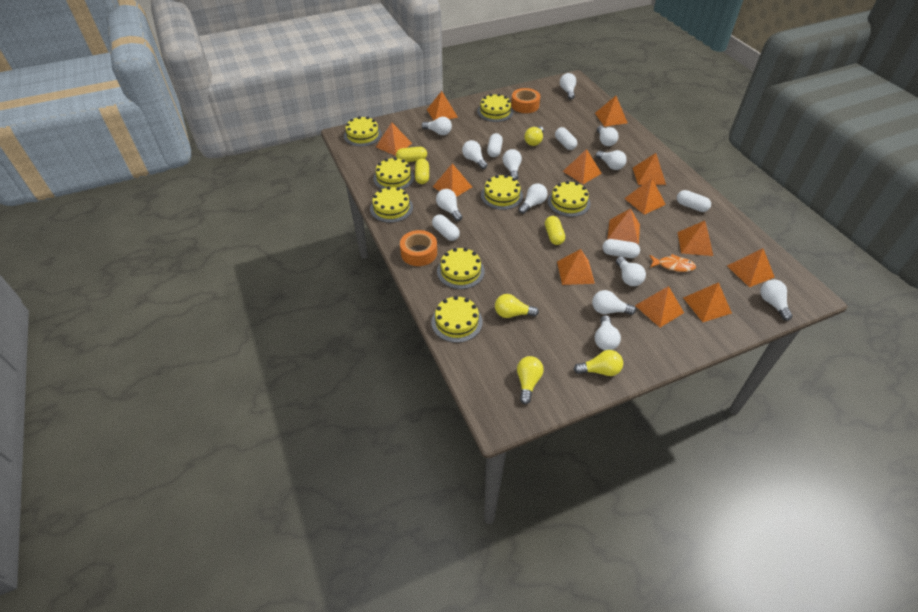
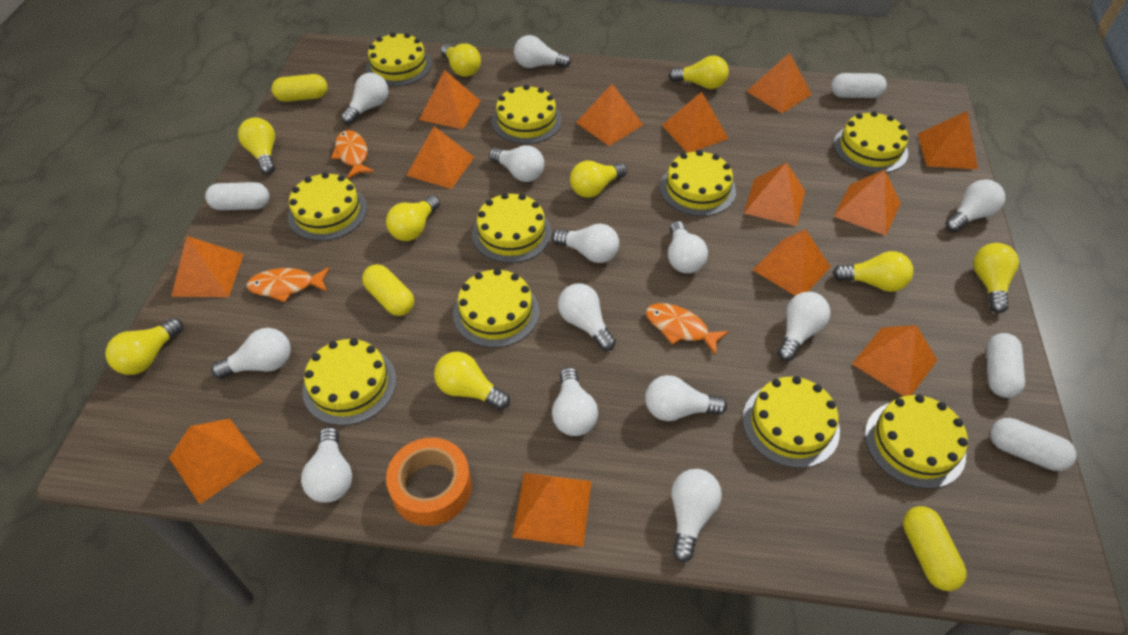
orange fish: 1 -> 3
orange tape: 2 -> 1
white capsule: 5 -> 4
white light bulb: 12 -> 13
yellow cake: 8 -> 10
yellow light bulb: 4 -> 9

